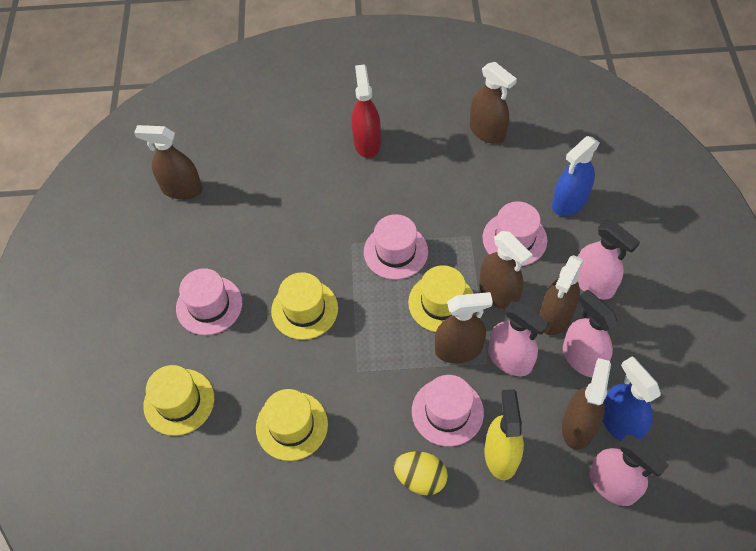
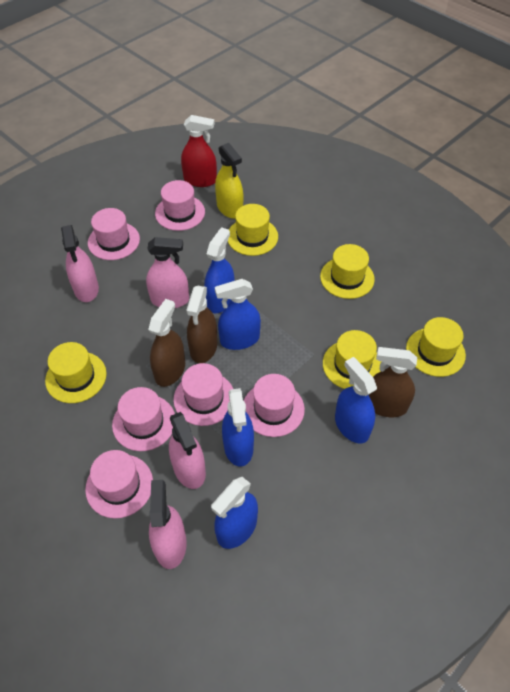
blue spray bottle: 2 -> 5
brown spray bottle: 6 -> 3
pink hat: 4 -> 6
yellow egg: 1 -> 0
yellow hat: 4 -> 5

